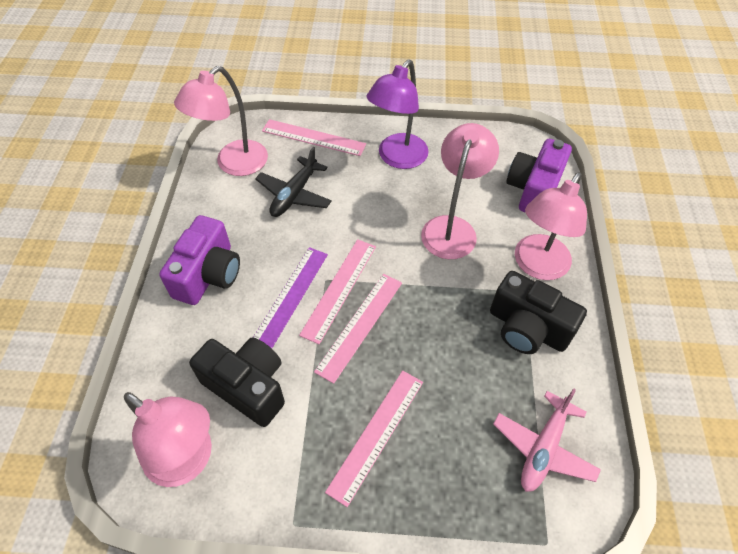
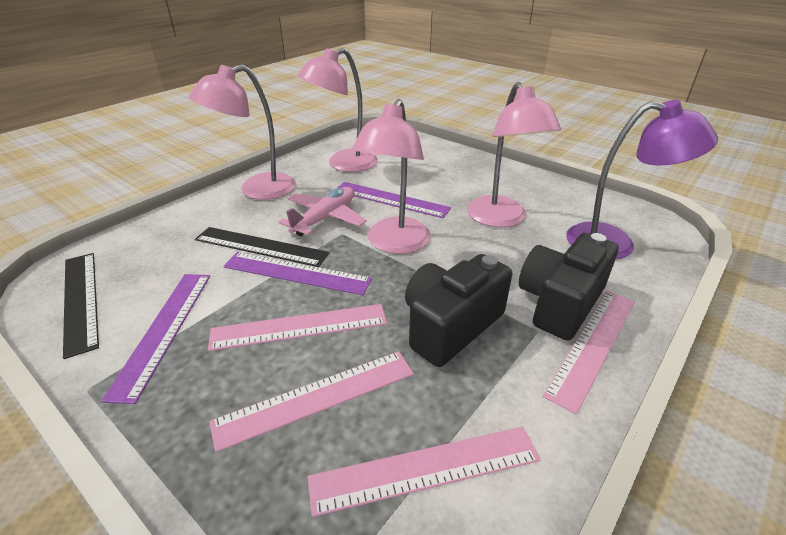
black plane: 1 -> 0
black ruler: 0 -> 2
purple camera: 2 -> 0
purple ruler: 1 -> 3

